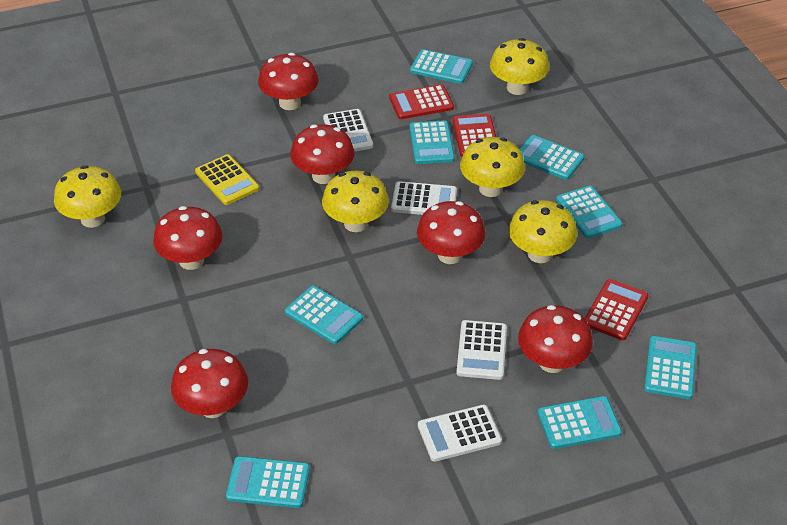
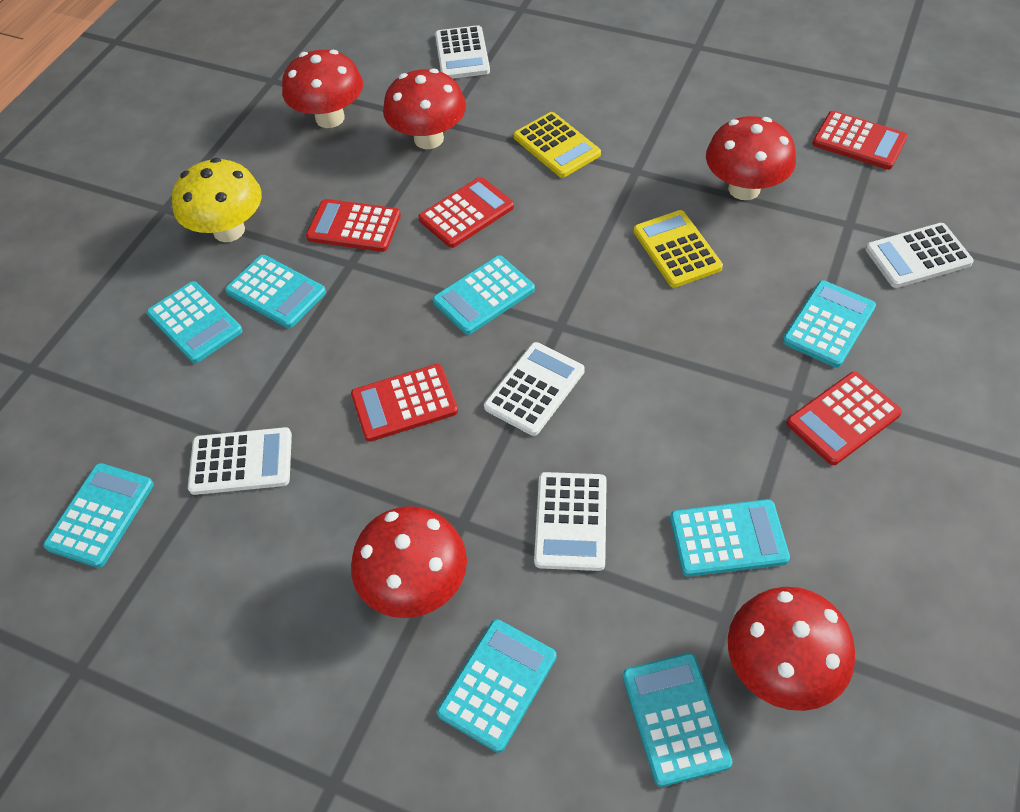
red calculator: 3 -> 5
red mushroom: 6 -> 5
white calculator: 4 -> 5
yellow calculator: 1 -> 2
yellow mushroom: 5 -> 1

